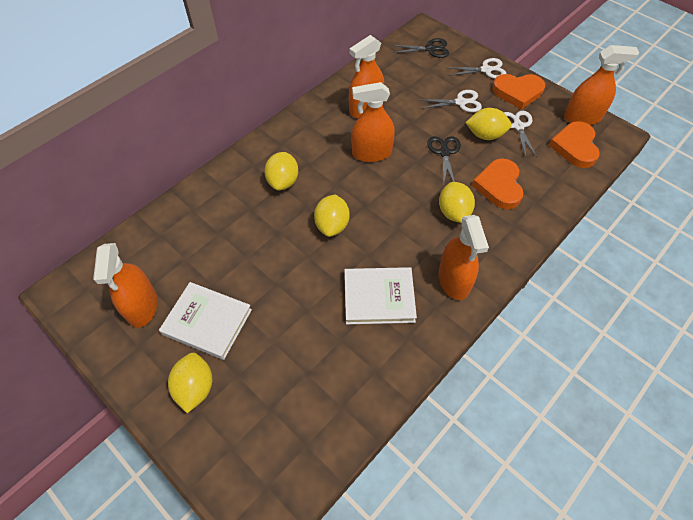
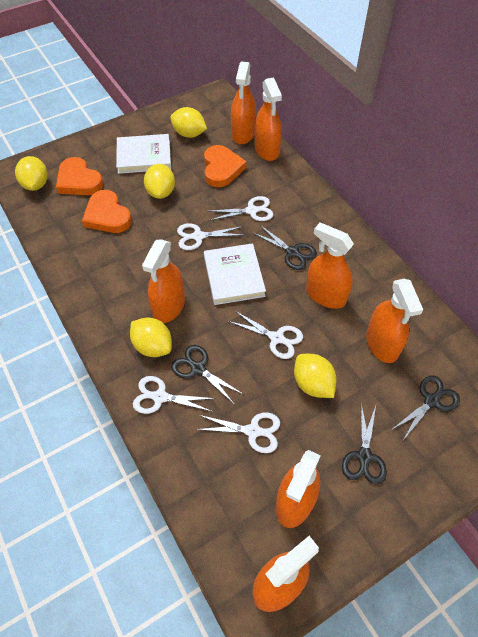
black scissors: 2 -> 4
orange spray bottle: 5 -> 7
white scissors: 3 -> 5

